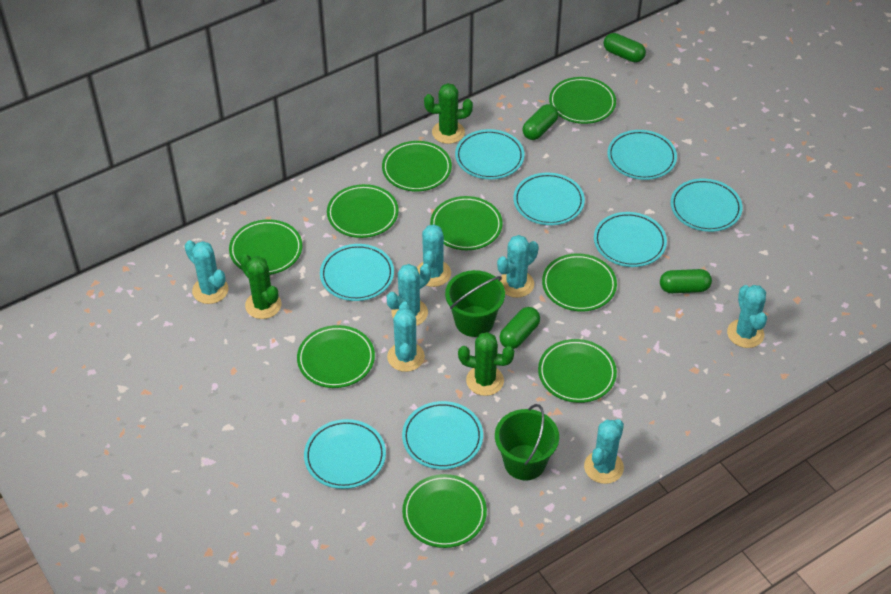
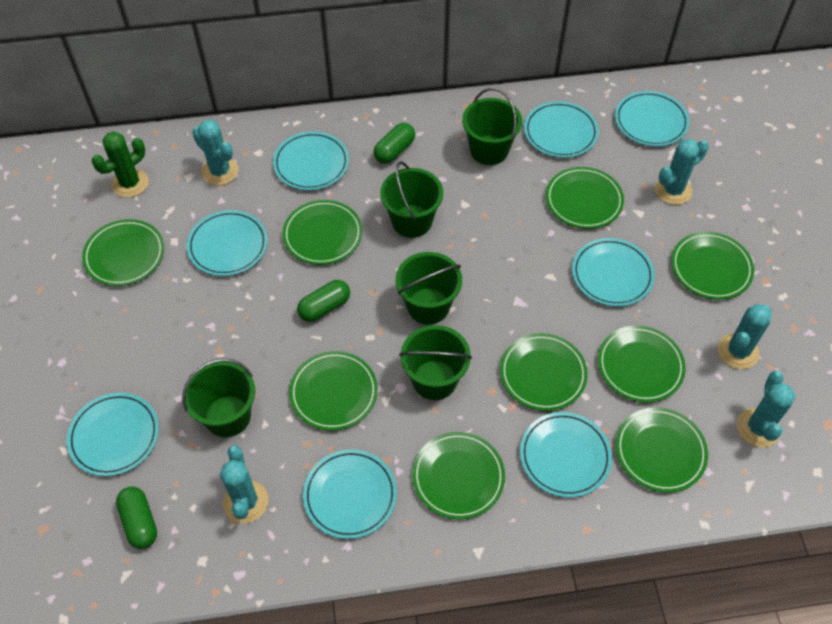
green bucket: 2 -> 5
green cactus: 3 -> 1
green capsule: 4 -> 3
turquoise cactus: 7 -> 5

